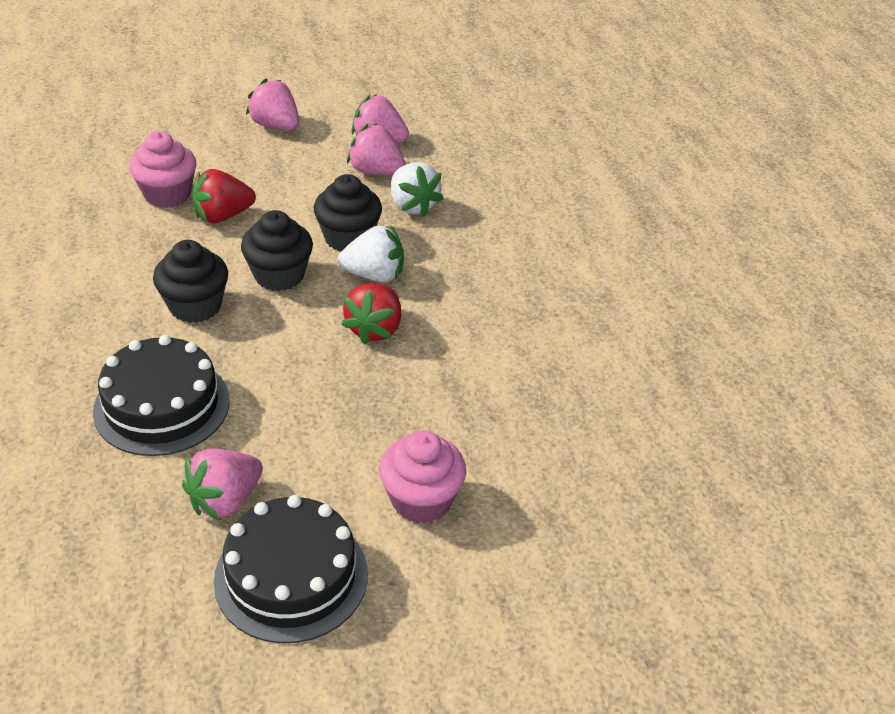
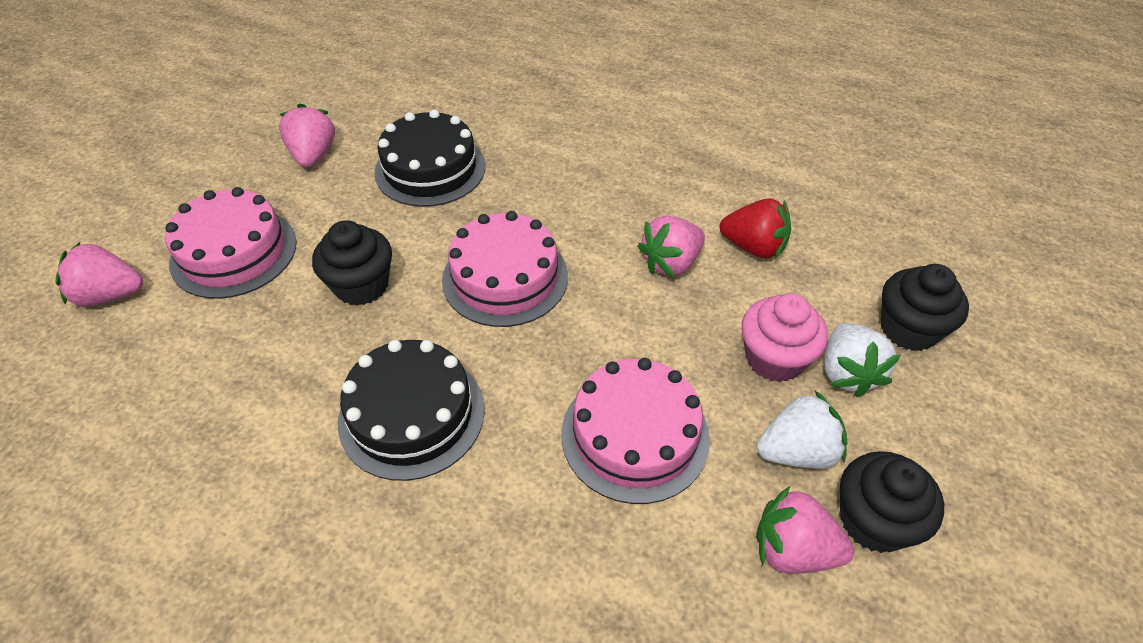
pink cake: 0 -> 3
pink cupcake: 2 -> 1
red strawberry: 2 -> 1

